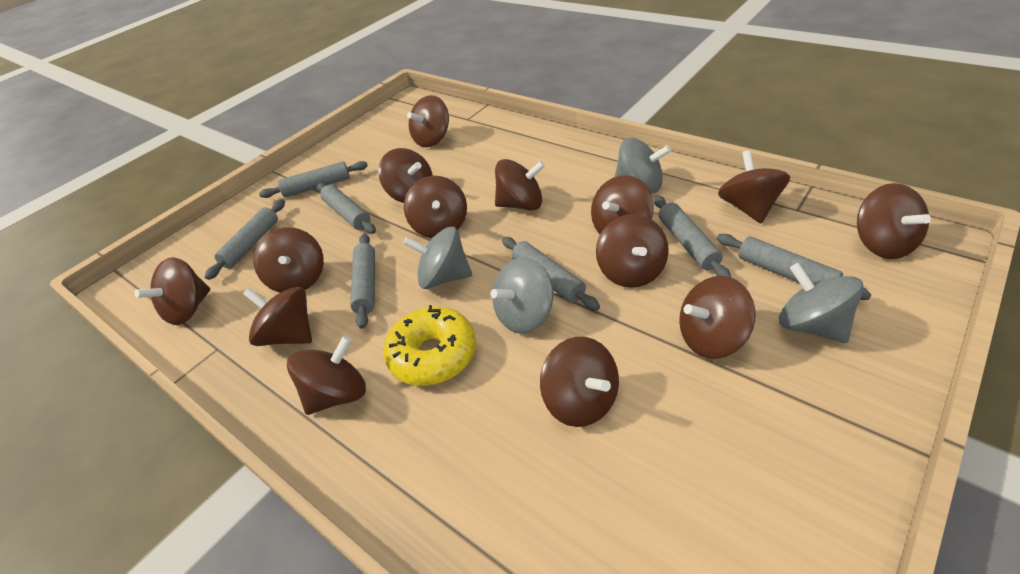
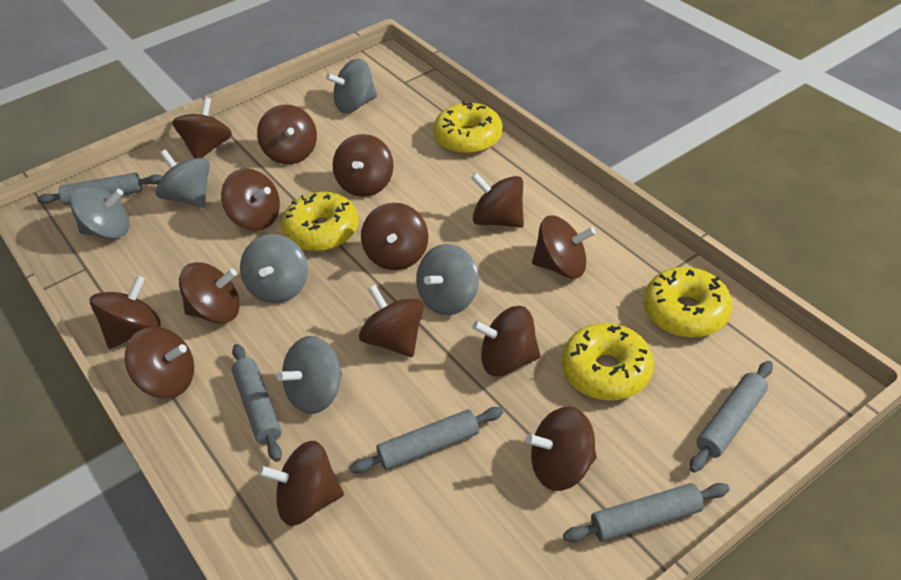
grey rolling pin: 7 -> 5
grey spinning top: 4 -> 6
yellow donut: 1 -> 4

